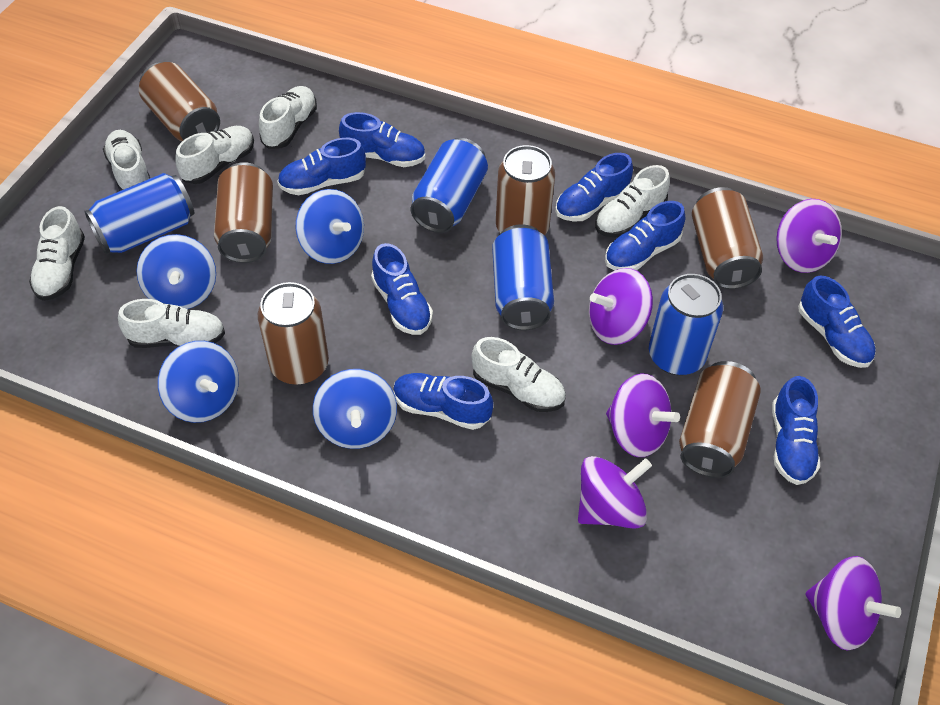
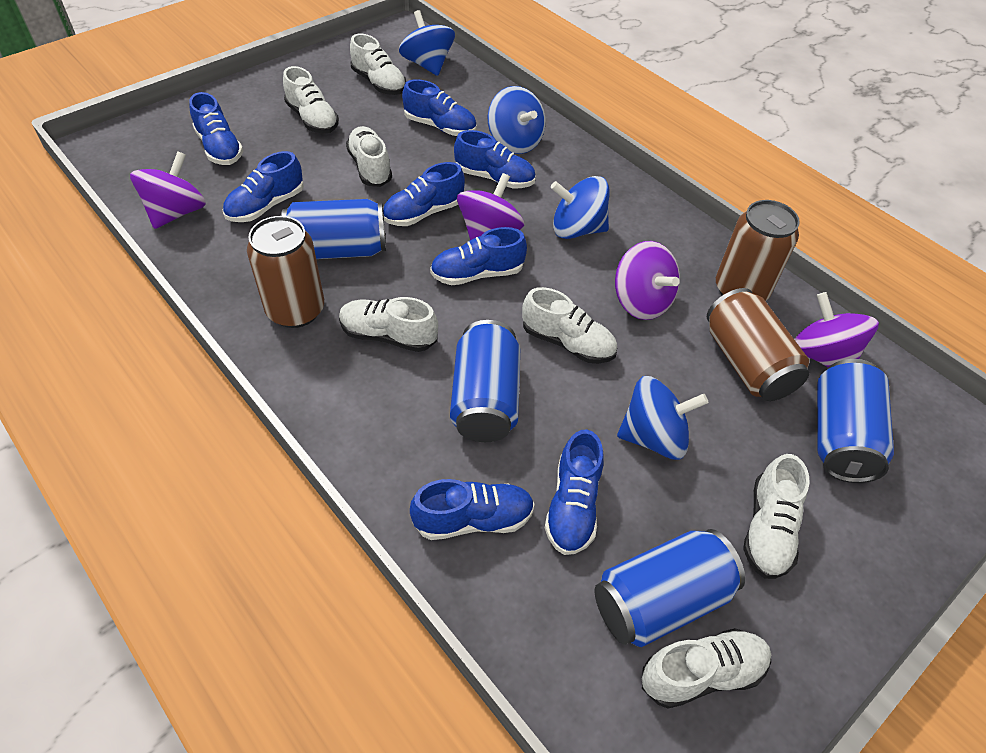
brown can: 6 -> 3
purple spinning top: 5 -> 4

